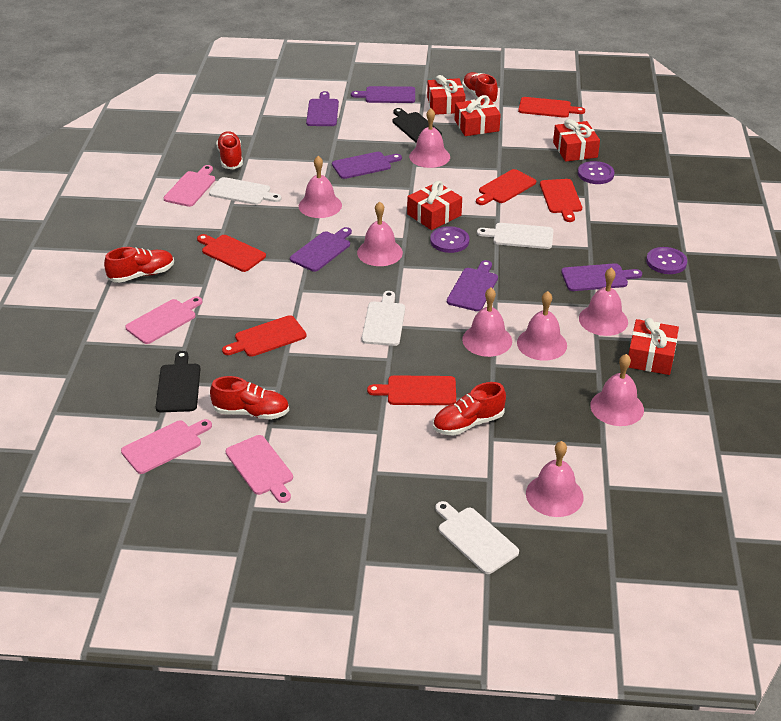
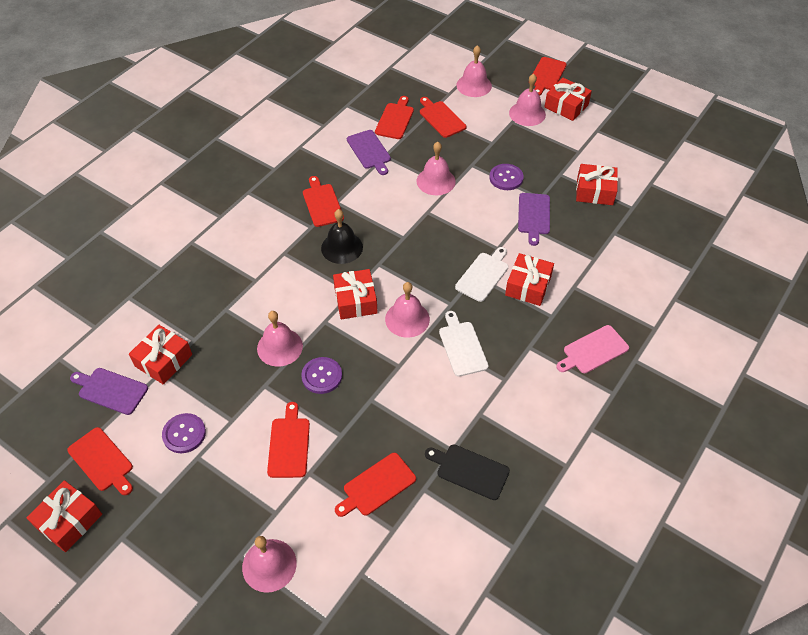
black bell: 0 -> 1
black cutting board: 2 -> 1
pink bell: 8 -> 6
pink cutting board: 4 -> 1
purple cutting board: 6 -> 3
red cutting board: 6 -> 7
red gift: 5 -> 6
red shoe: 5 -> 0
white cutting board: 4 -> 2

